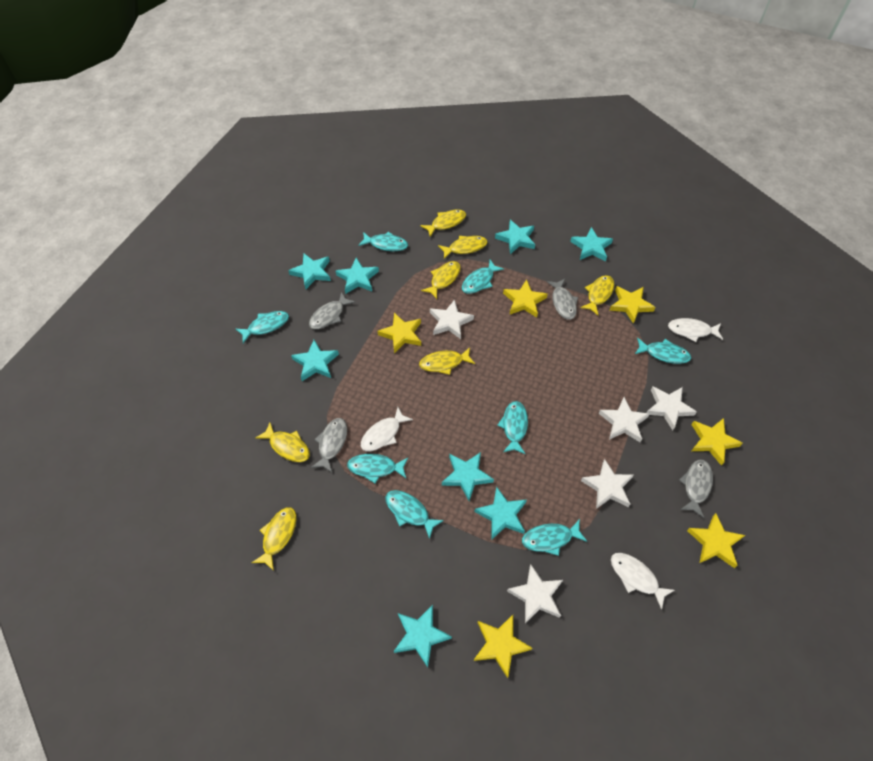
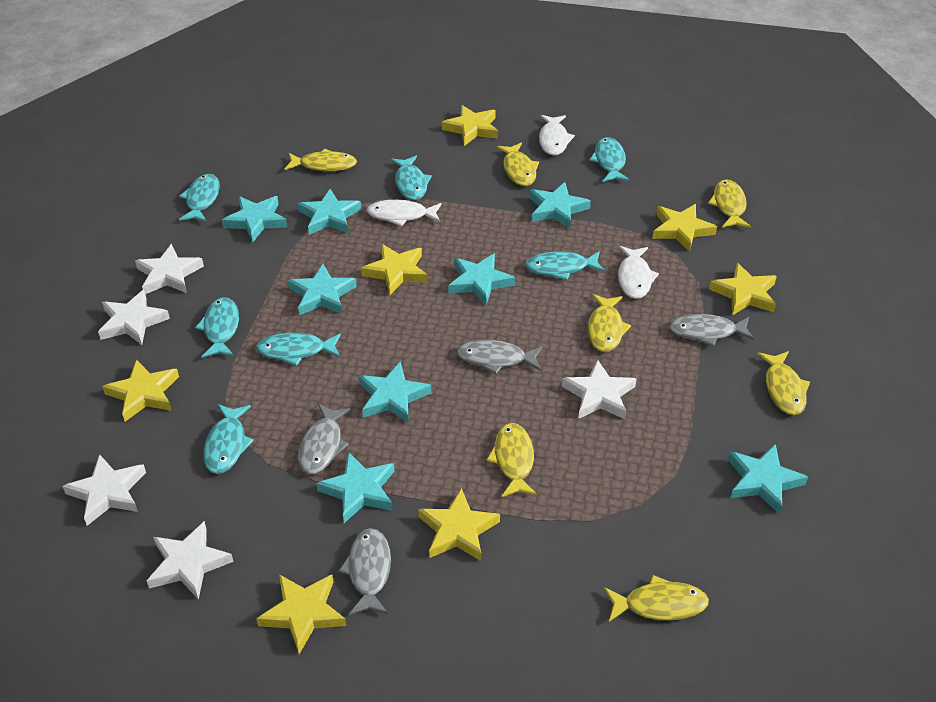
turquoise fish: 8 -> 7
yellow star: 6 -> 7

